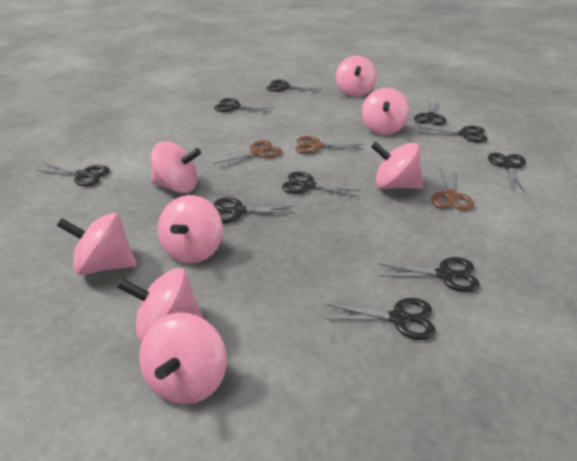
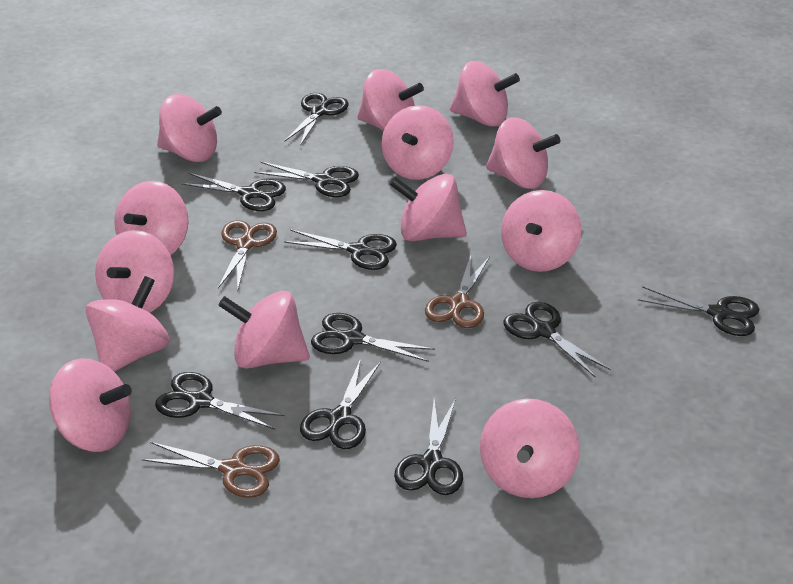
pink spinning top: 8 -> 13

